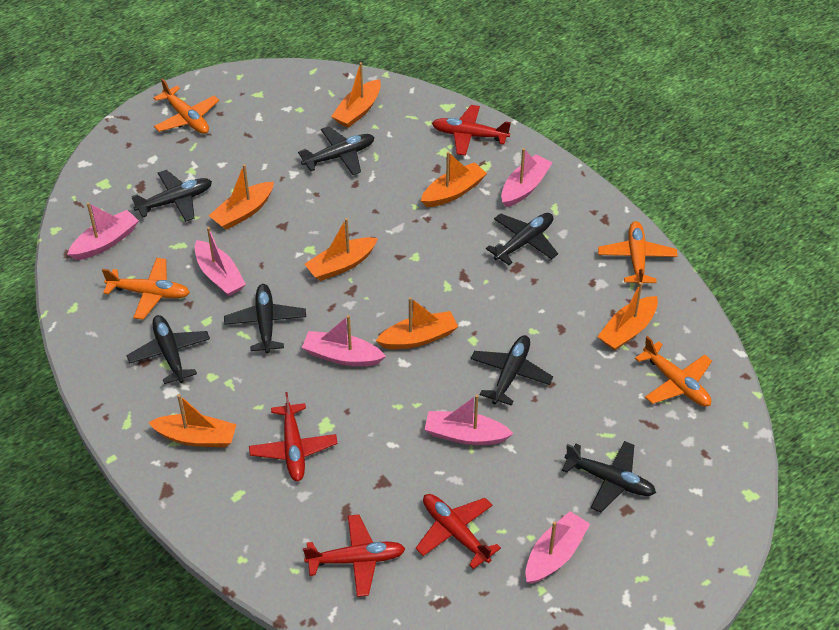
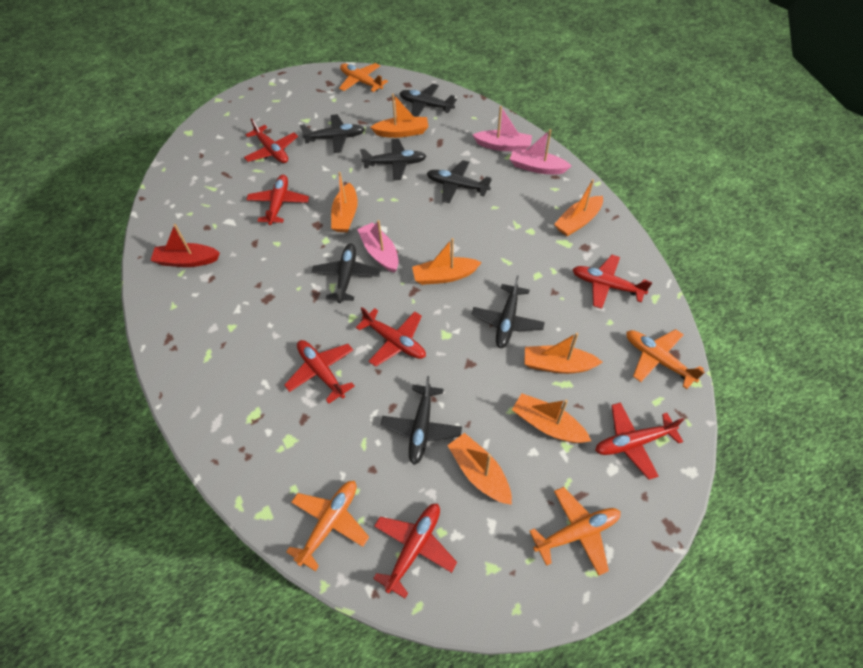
pink boat: 6 -> 3
red boat: 0 -> 1
red plane: 4 -> 7

